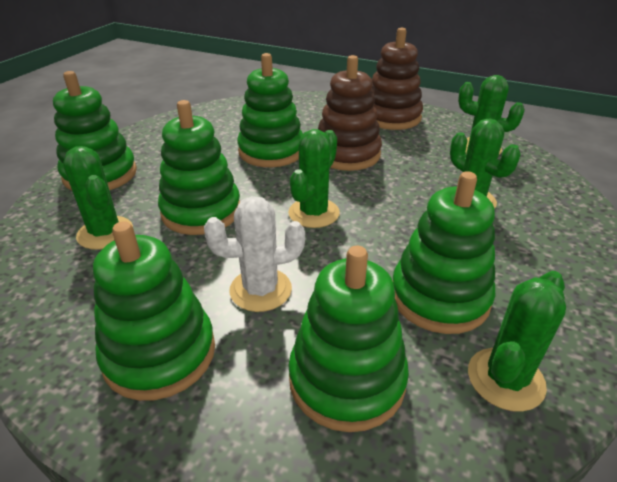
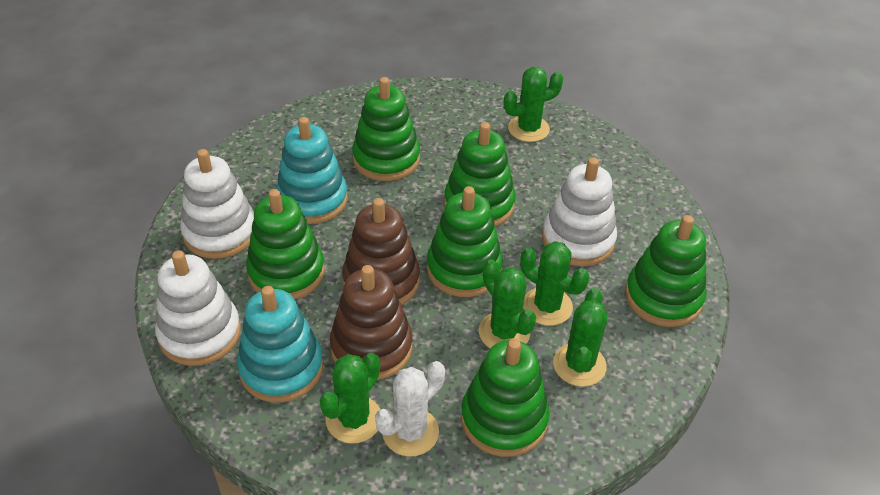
turquoise stacking toy: 0 -> 2
white stacking toy: 0 -> 3

